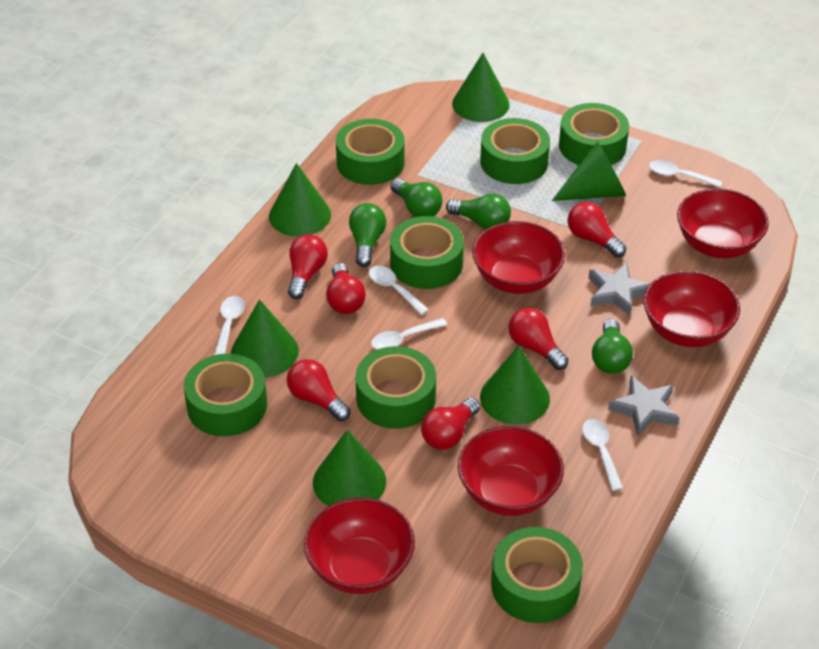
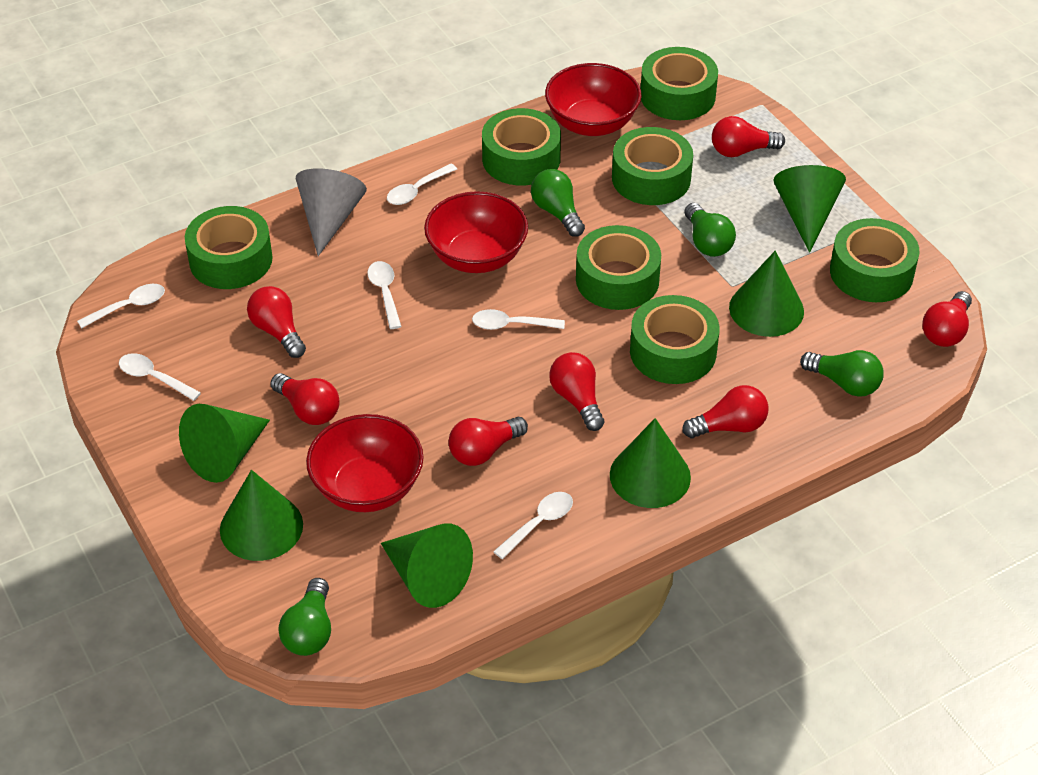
grey cone: 0 -> 1
grey star: 2 -> 0
red bowl: 5 -> 3
red light bulb: 6 -> 7
white spoon: 5 -> 6

